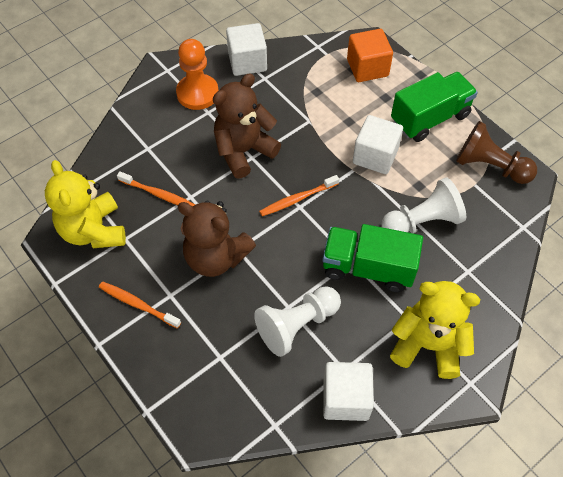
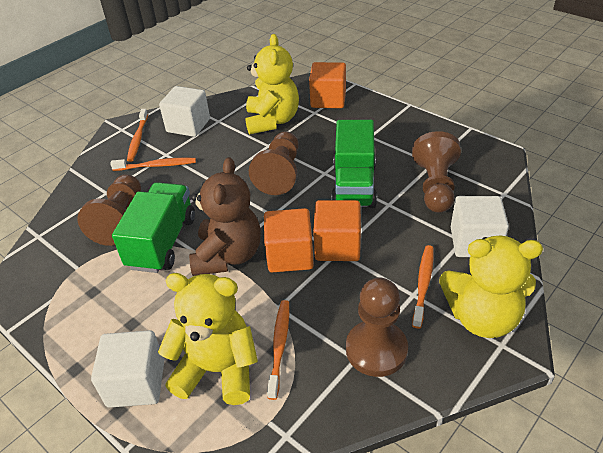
brown pawn: 1 -> 4
brown teddy bear: 2 -> 1
orange cube: 1 -> 3
orange pawn: 1 -> 0
orange toothbrush: 3 -> 4
white pawn: 2 -> 0
yellow teddy bear: 2 -> 3

